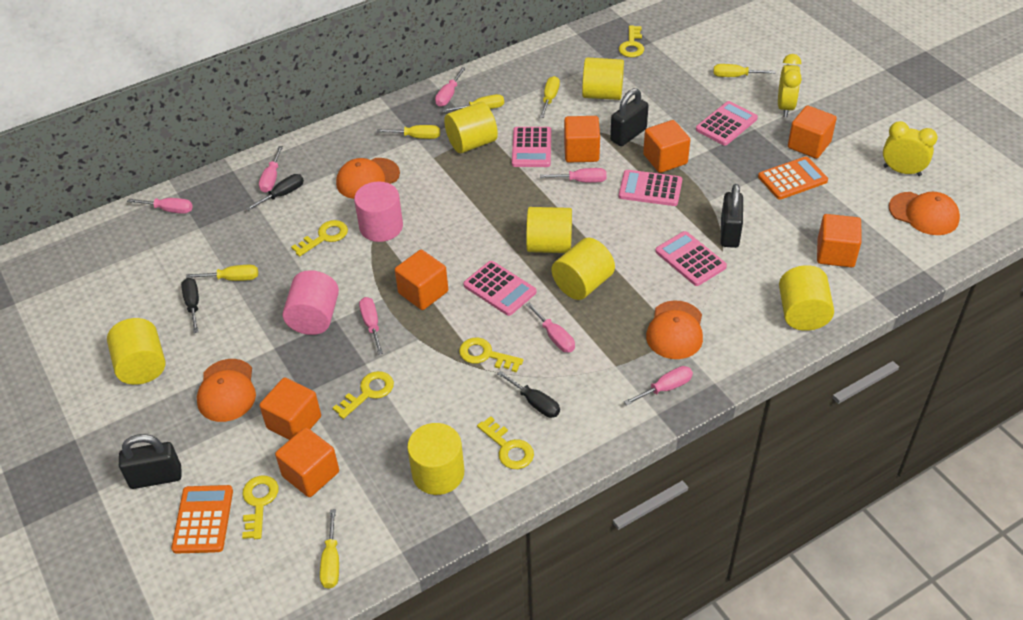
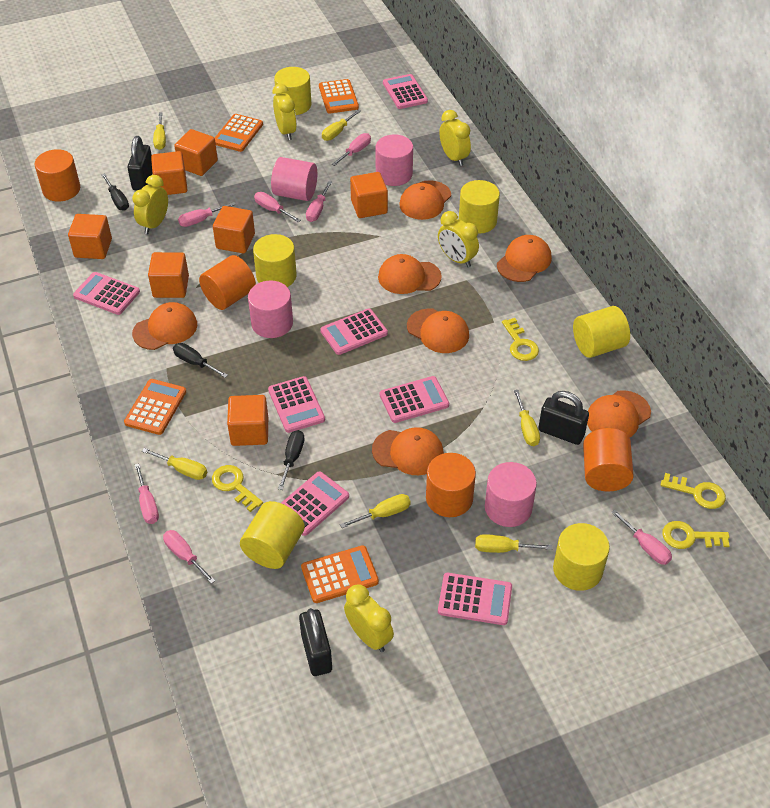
orange calculator: 2 -> 4
orange cap: 4 -> 7
orange cylinder: 0 -> 4
pink calculator: 5 -> 7
pink cylinder: 2 -> 4
yellow clock: 2 -> 5
yellow cylinder: 7 -> 6
yellow key: 6 -> 4

